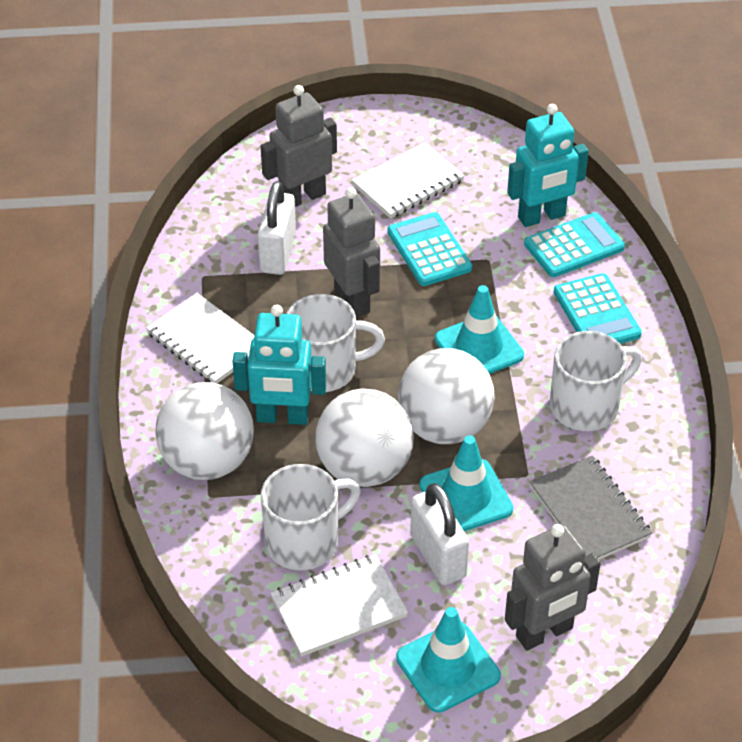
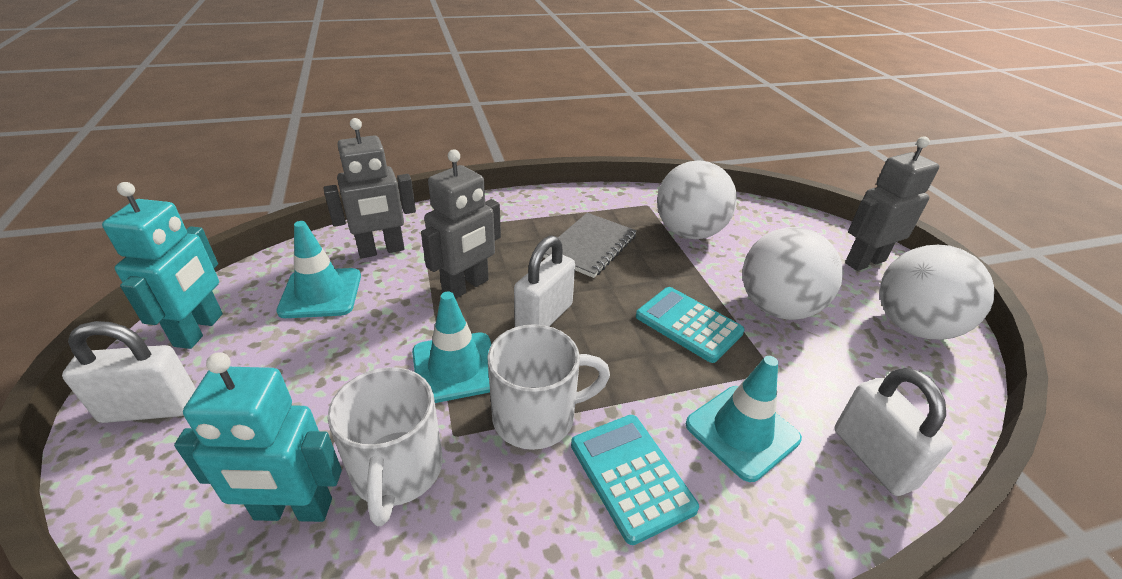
turquoise calculator: 3 -> 2
white mug: 3 -> 2
white notebook: 3 -> 0
white padlock: 2 -> 3

